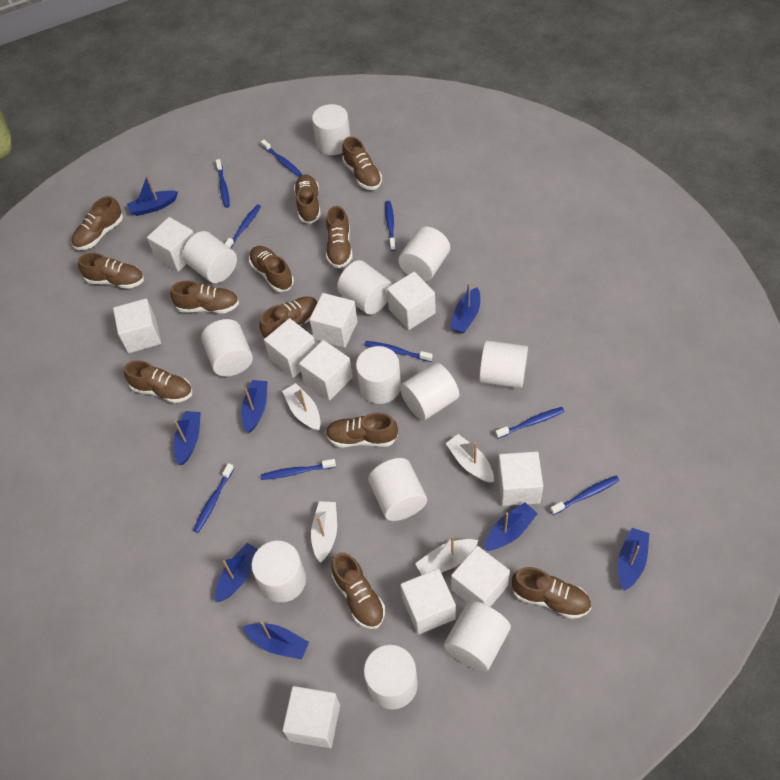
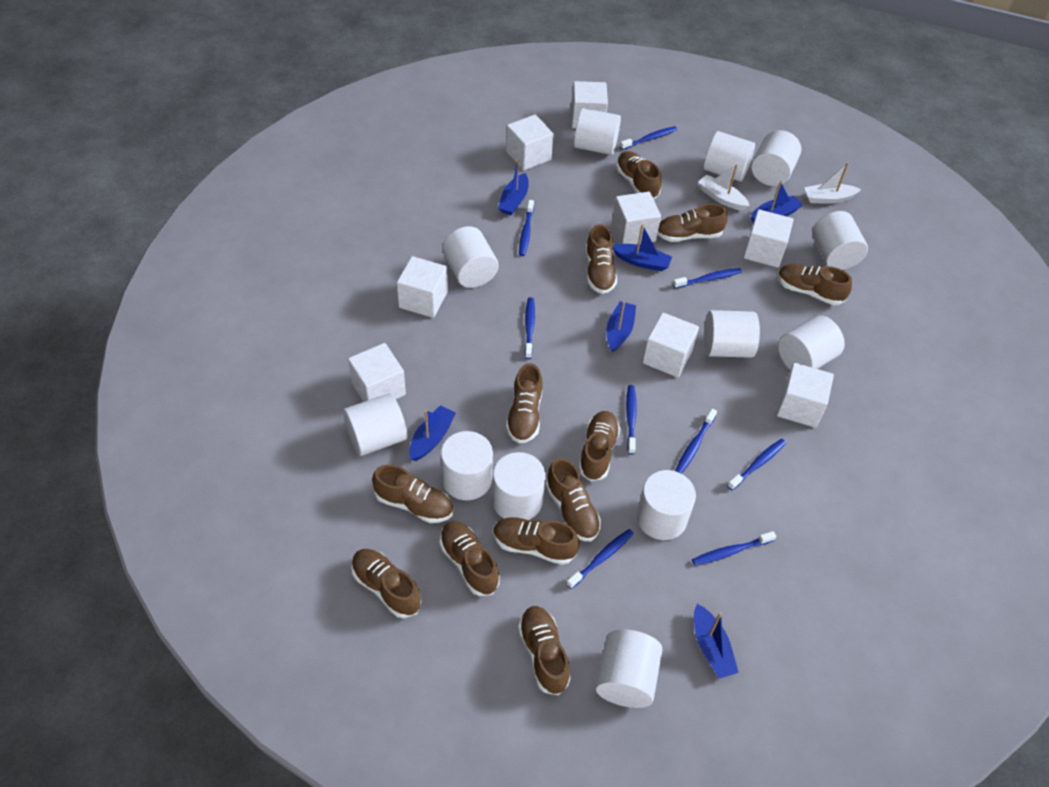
blue boat: 8 -> 6
white boat: 4 -> 2
white cube: 10 -> 8

